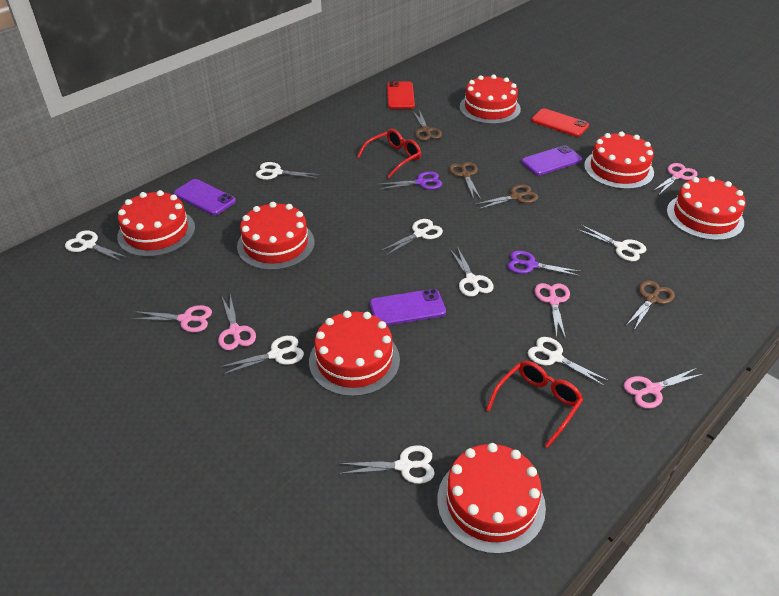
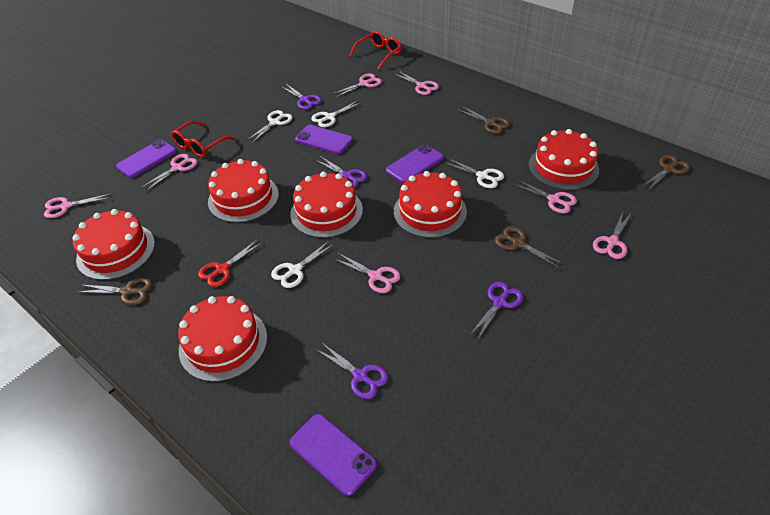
pink scissors: 5 -> 7
purple phone: 3 -> 4
purple scissors: 2 -> 4
red cake: 7 -> 6
red phone: 2 -> 0
red scissors: 0 -> 1
white scissors: 8 -> 4

